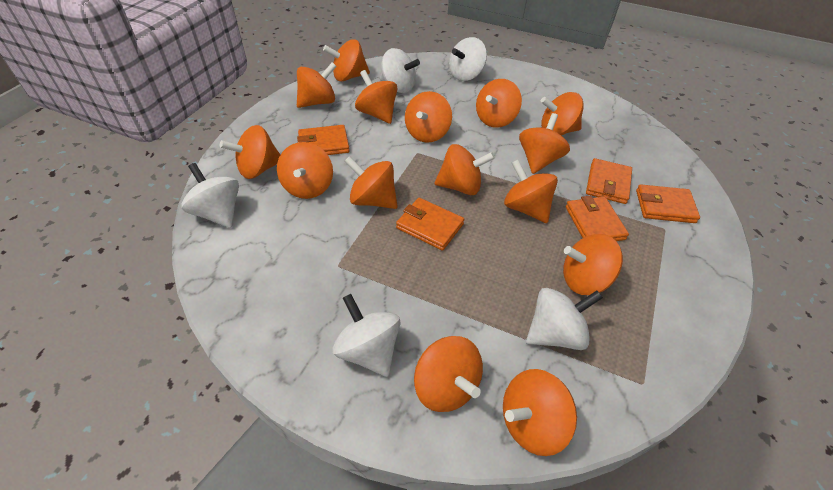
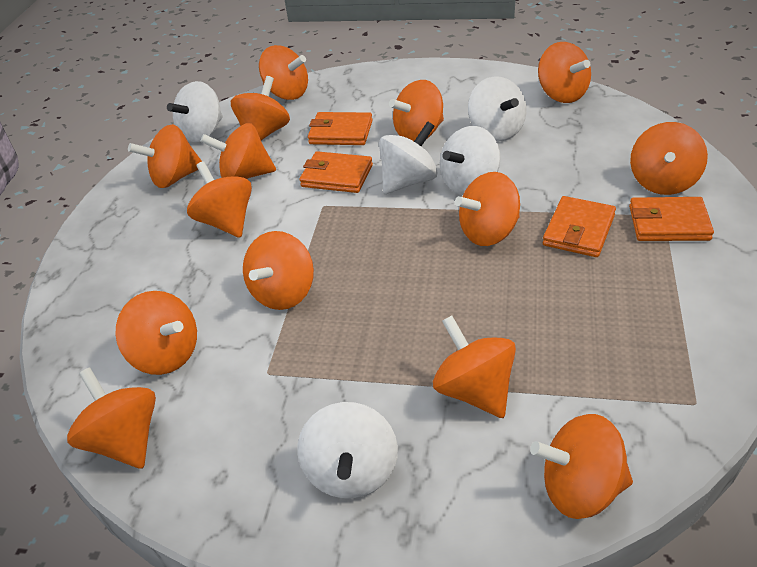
orange spinning top: 15 -> 14
orange wallet: 5 -> 4

